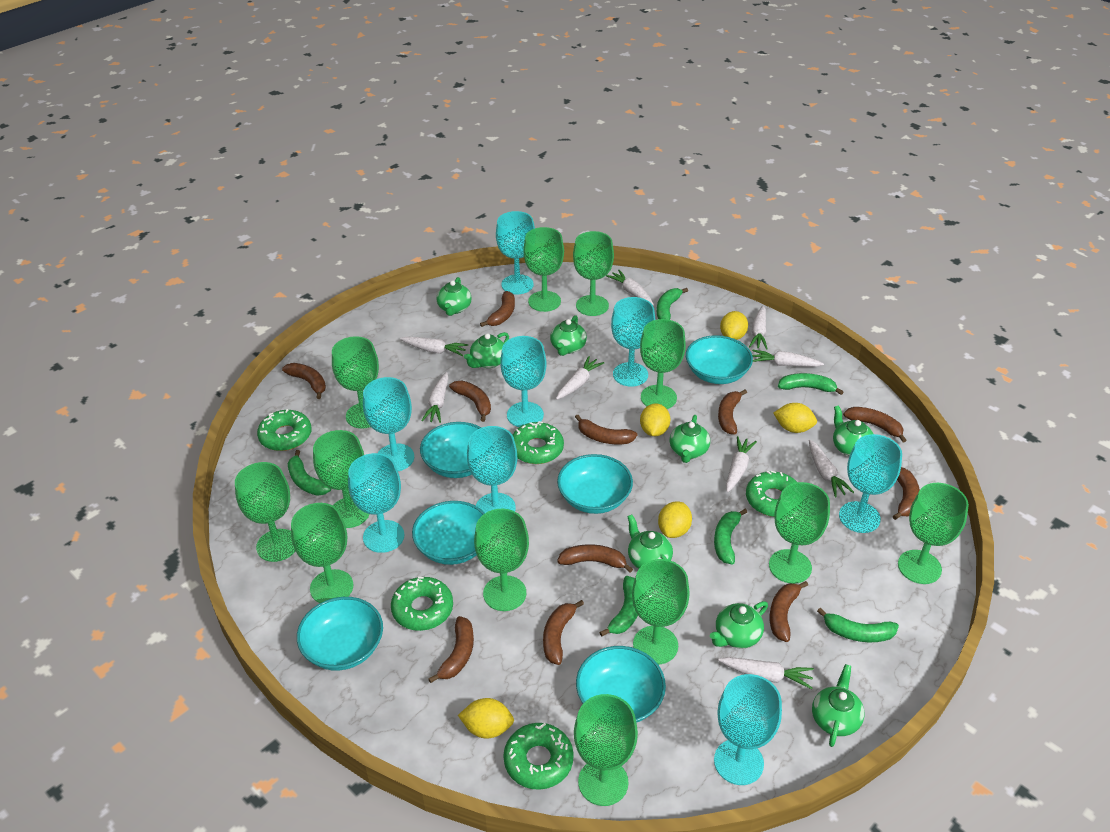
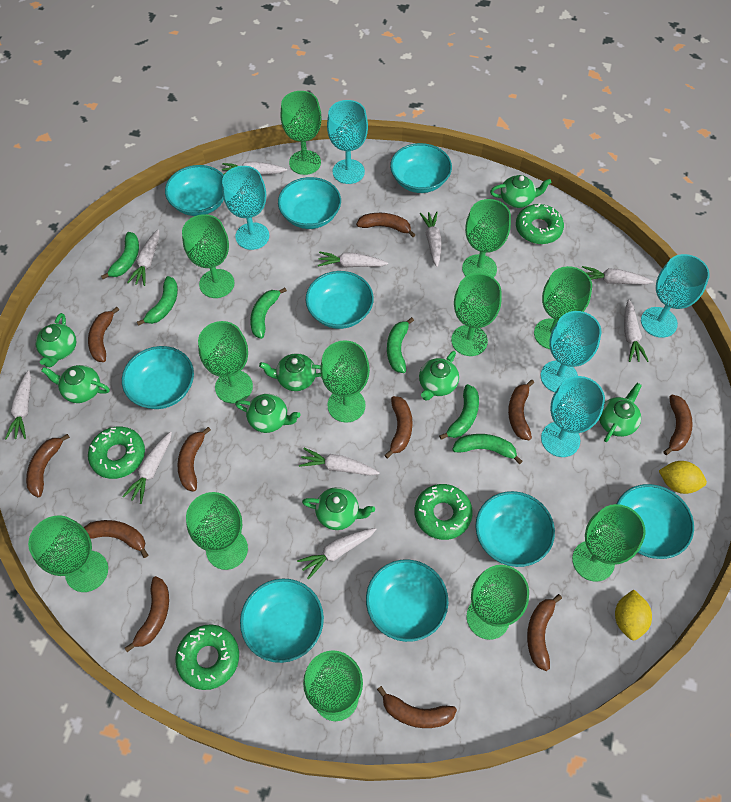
green donut: 5 -> 4
turquoise bowl: 6 -> 9
turquoise goblet: 8 -> 5
white carrot: 9 -> 10
yellow lemon: 5 -> 2

